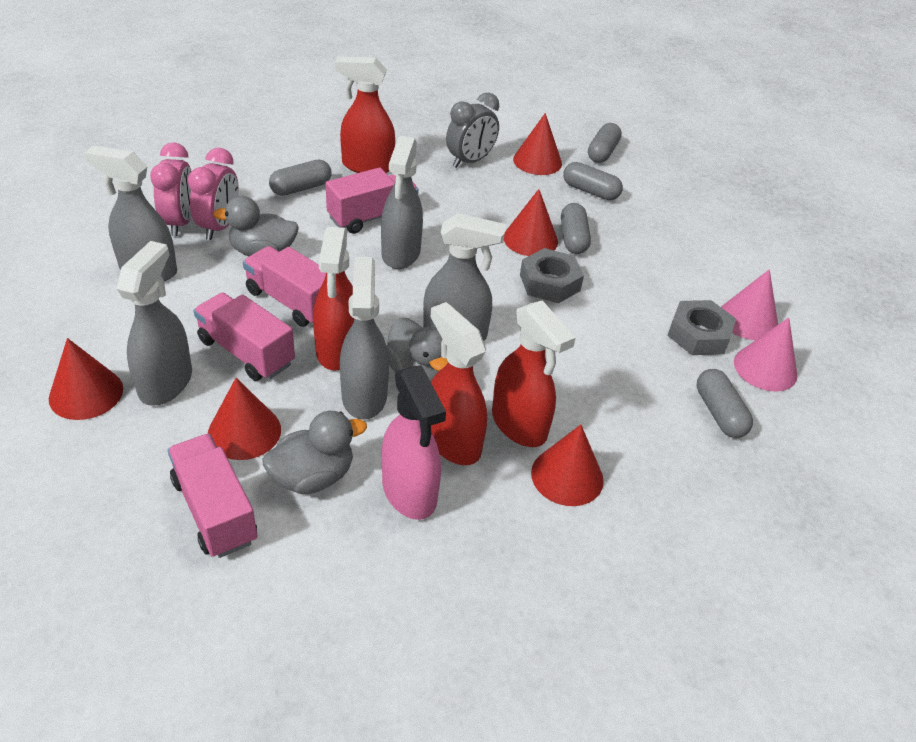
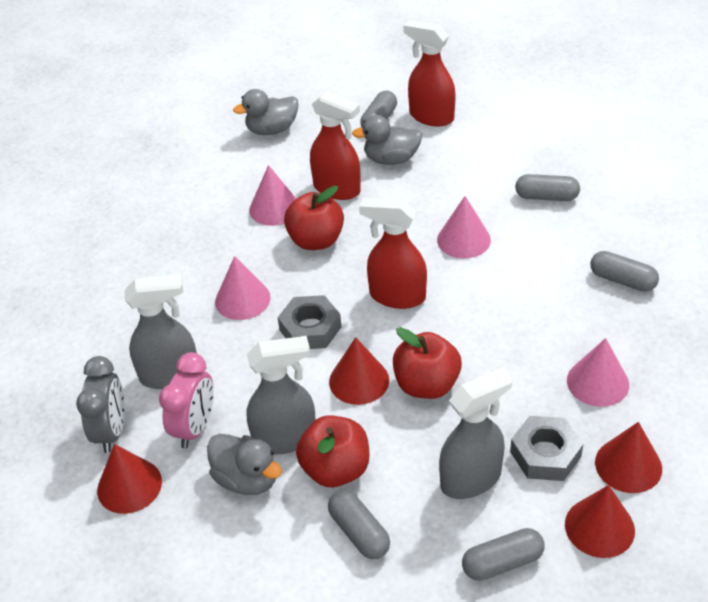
grey spray bottle: 5 -> 3
pink clock: 2 -> 1
pink cone: 2 -> 4
pink spray bottle: 1 -> 0
pink truck: 4 -> 0
red apple: 0 -> 3
red cone: 5 -> 4
red spray bottle: 4 -> 3

